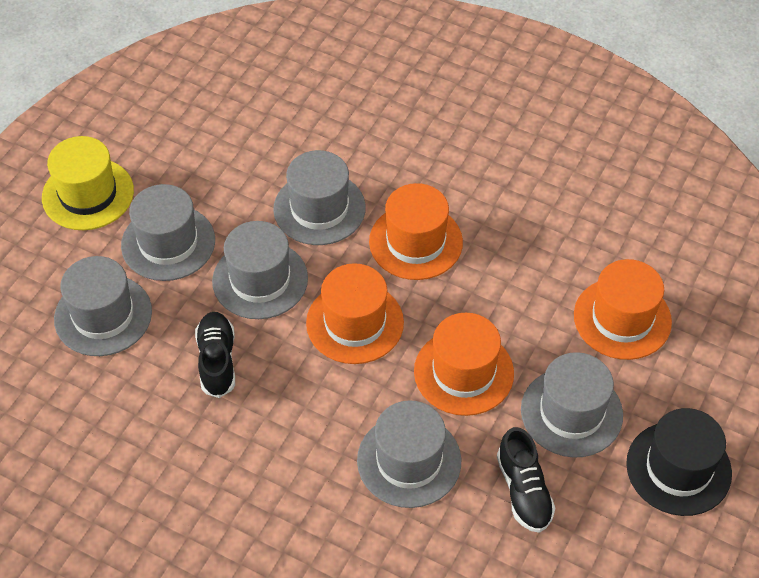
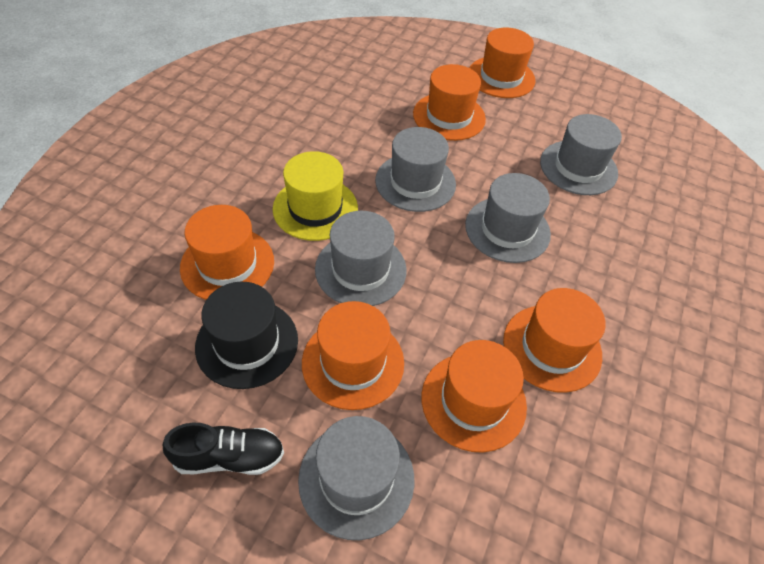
black shoe: 2 -> 1
grey hat: 6 -> 5
orange hat: 4 -> 6

